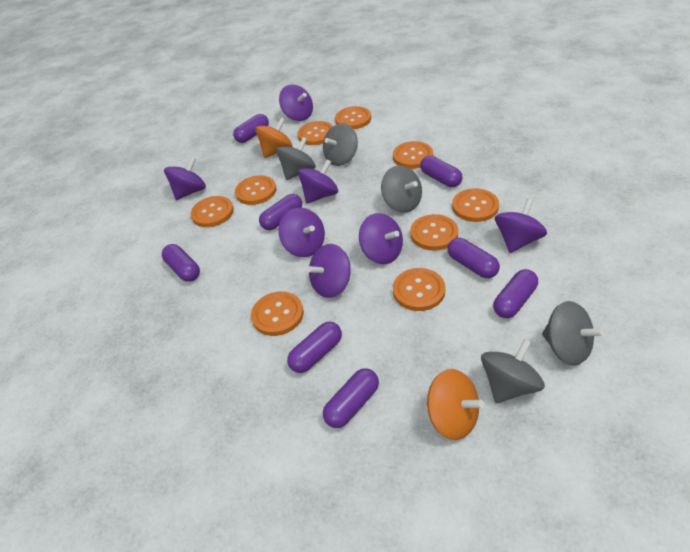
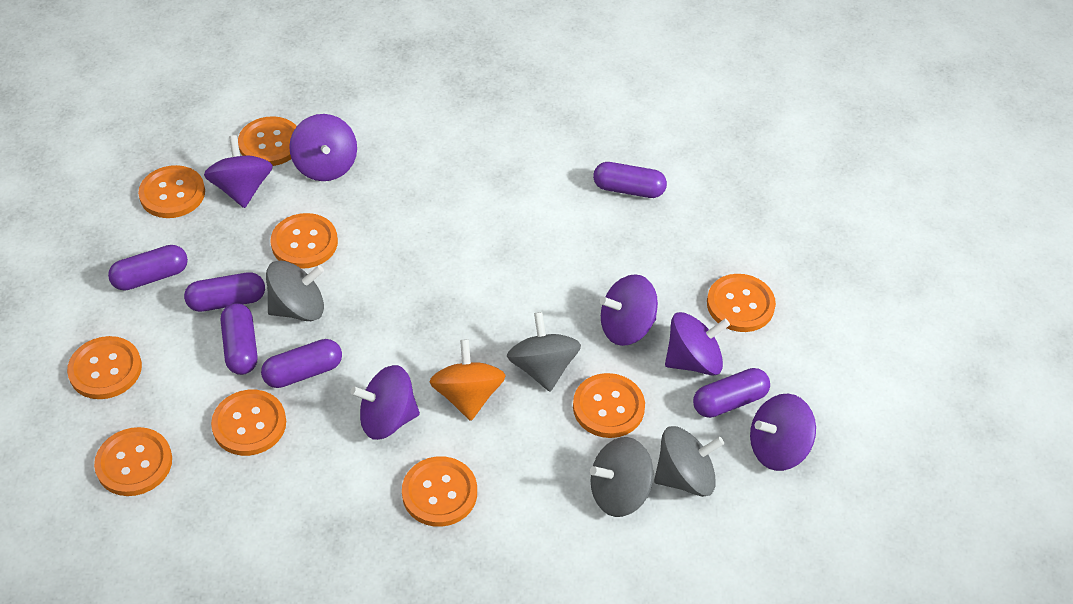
grey spinning top: 5 -> 4
orange spinning top: 2 -> 1
purple capsule: 8 -> 6
purple spinning top: 7 -> 6

